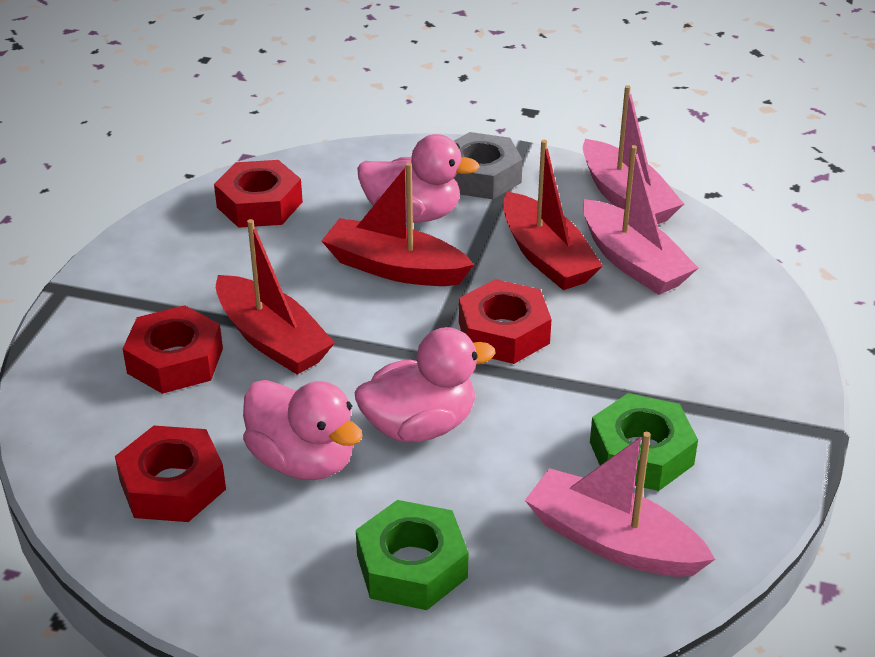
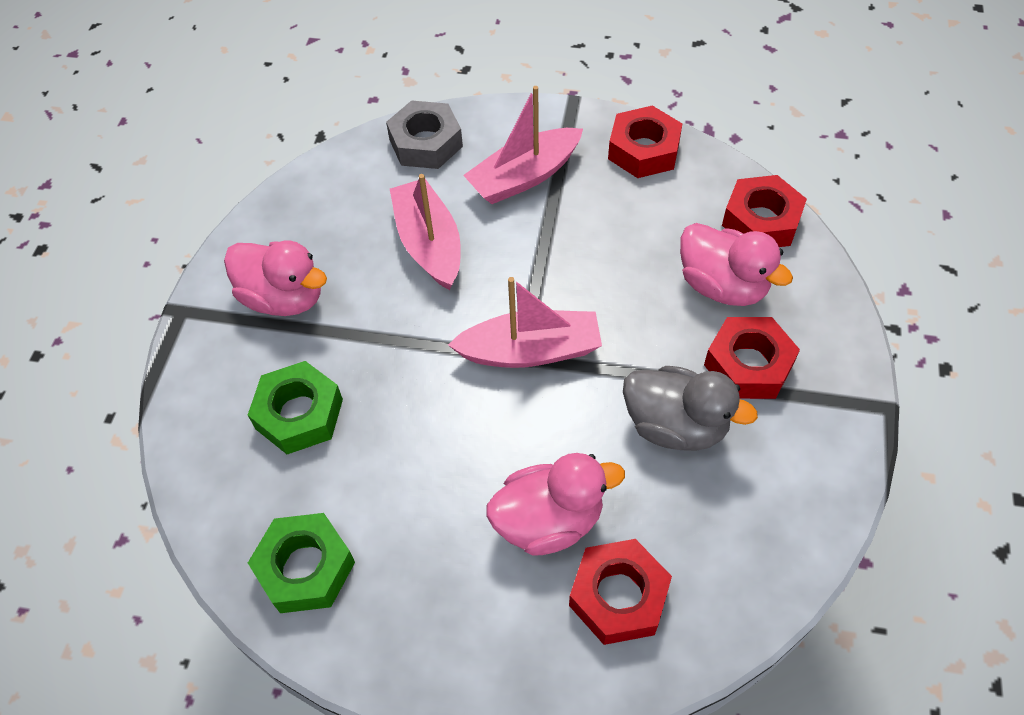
grey duck: 0 -> 1
red boat: 3 -> 0

